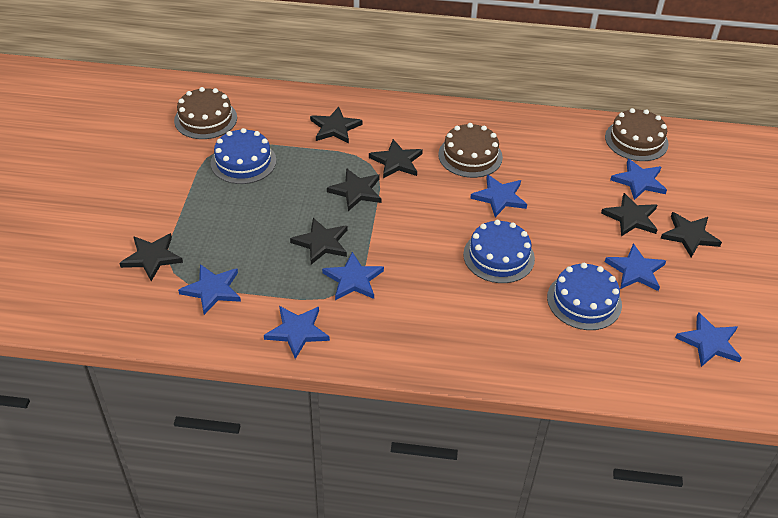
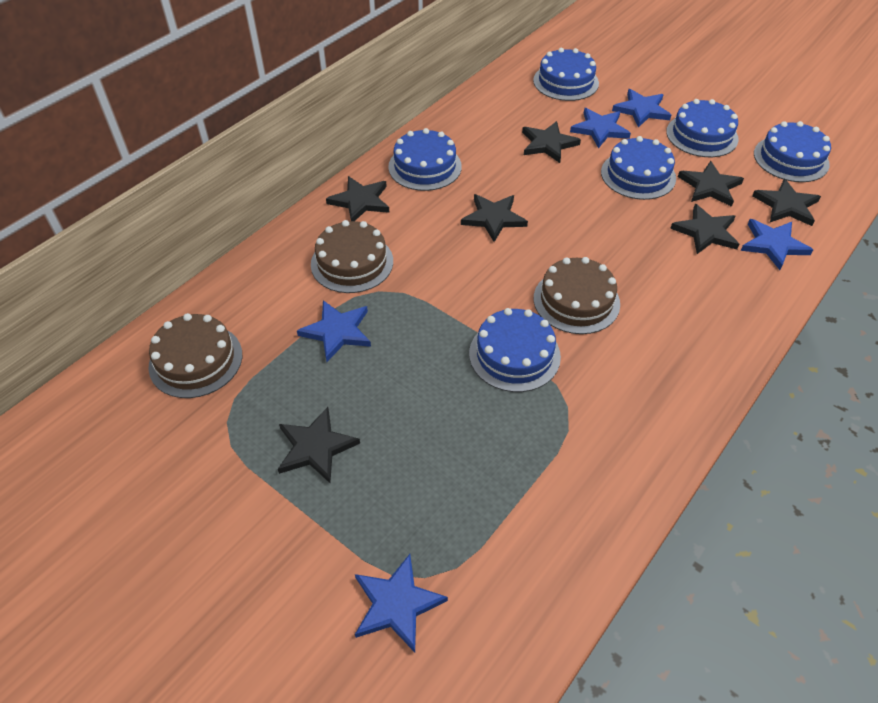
blue cake: 3 -> 6
blue star: 7 -> 5

